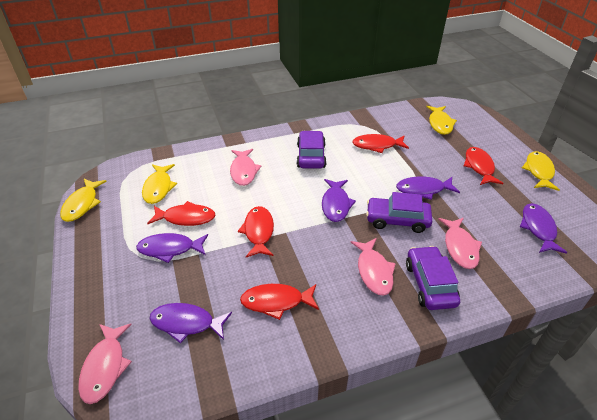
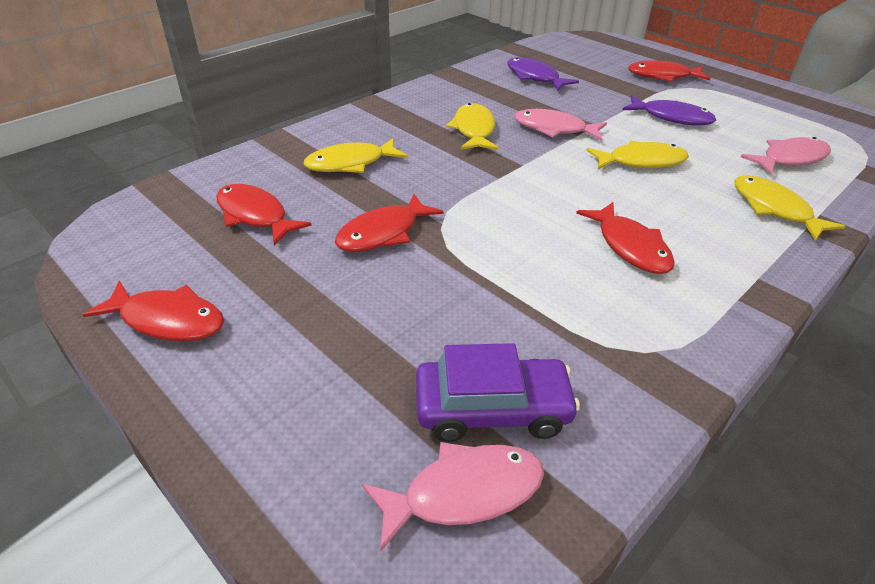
pink fish: 4 -> 3
purple car: 3 -> 1
purple fish: 5 -> 2

